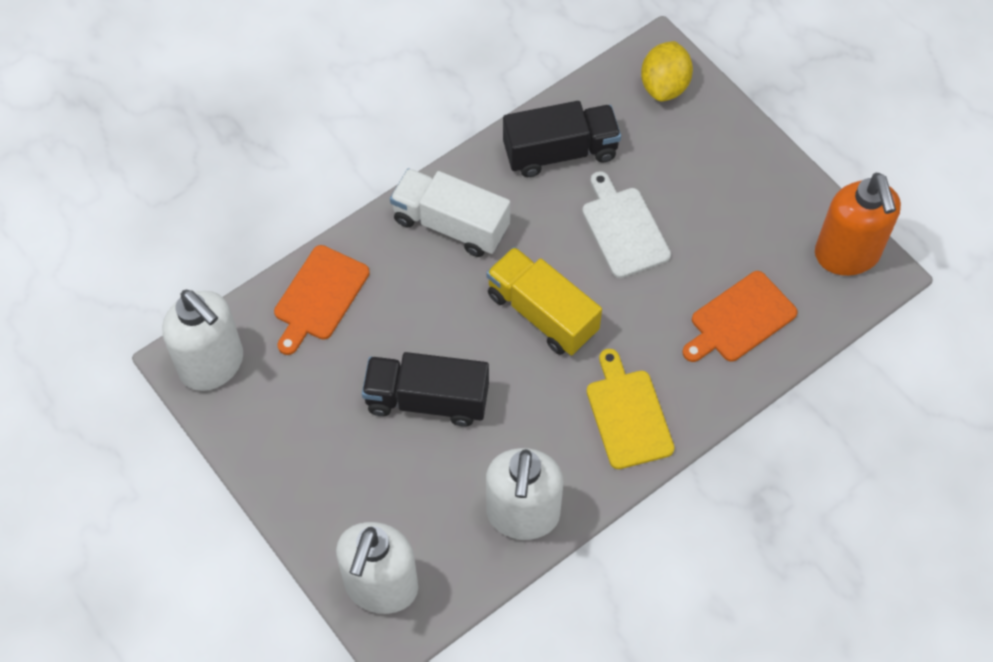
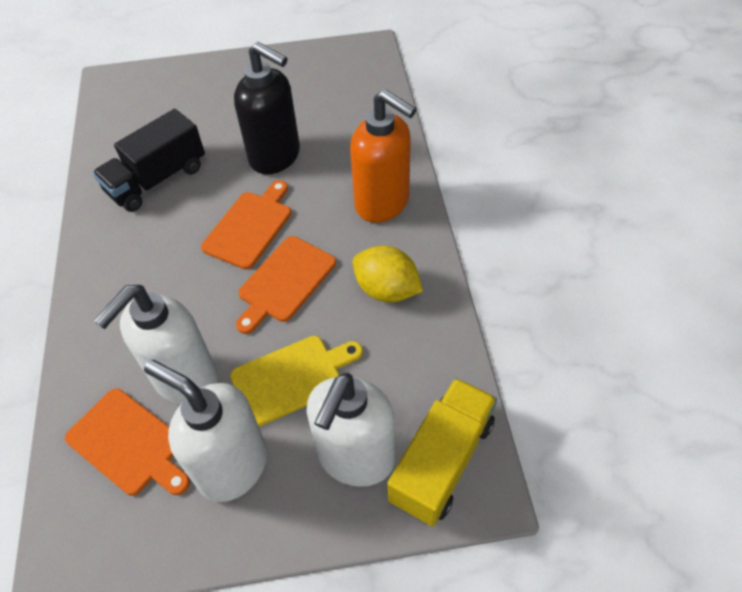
black soap dispenser: 0 -> 1
black truck: 2 -> 1
orange cutting board: 2 -> 3
white cutting board: 1 -> 0
white truck: 1 -> 0

